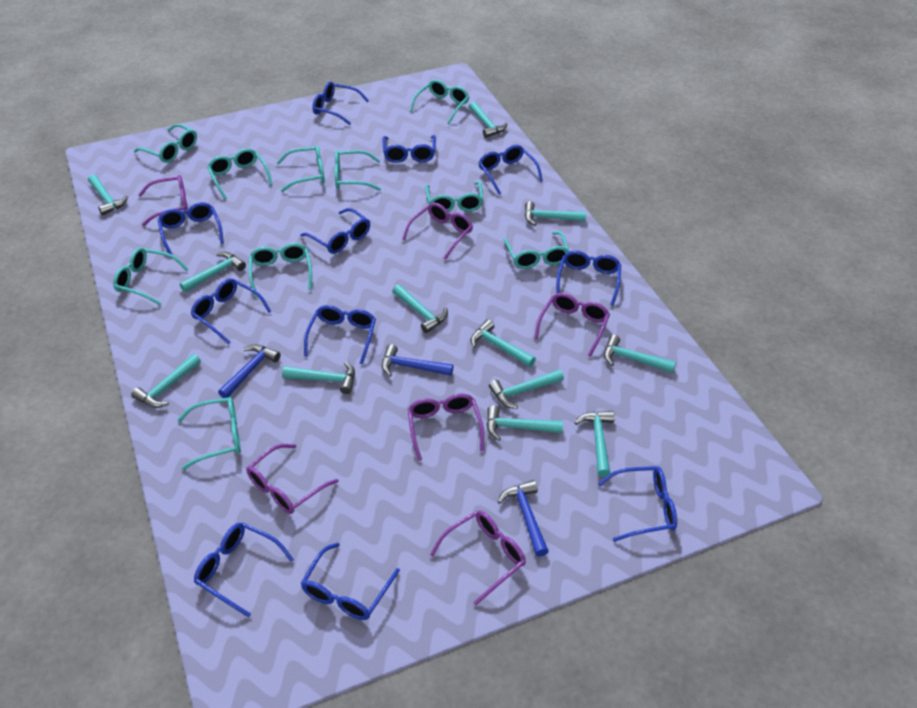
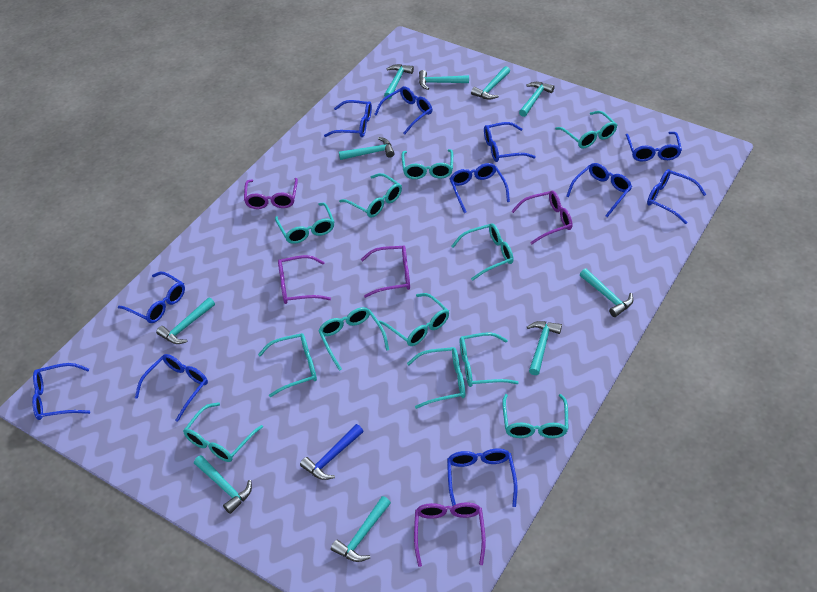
blue hammer: 3 -> 1
purple glasses: 6 -> 5
turquoise glasses: 10 -> 12
turquoise hammer: 12 -> 10

